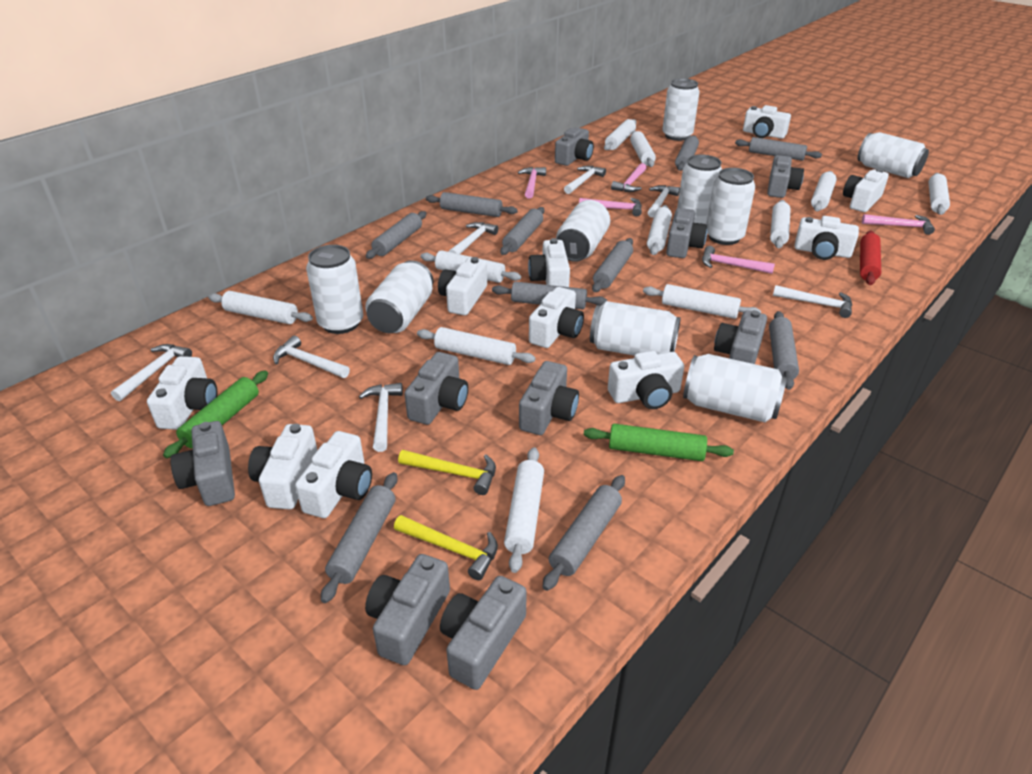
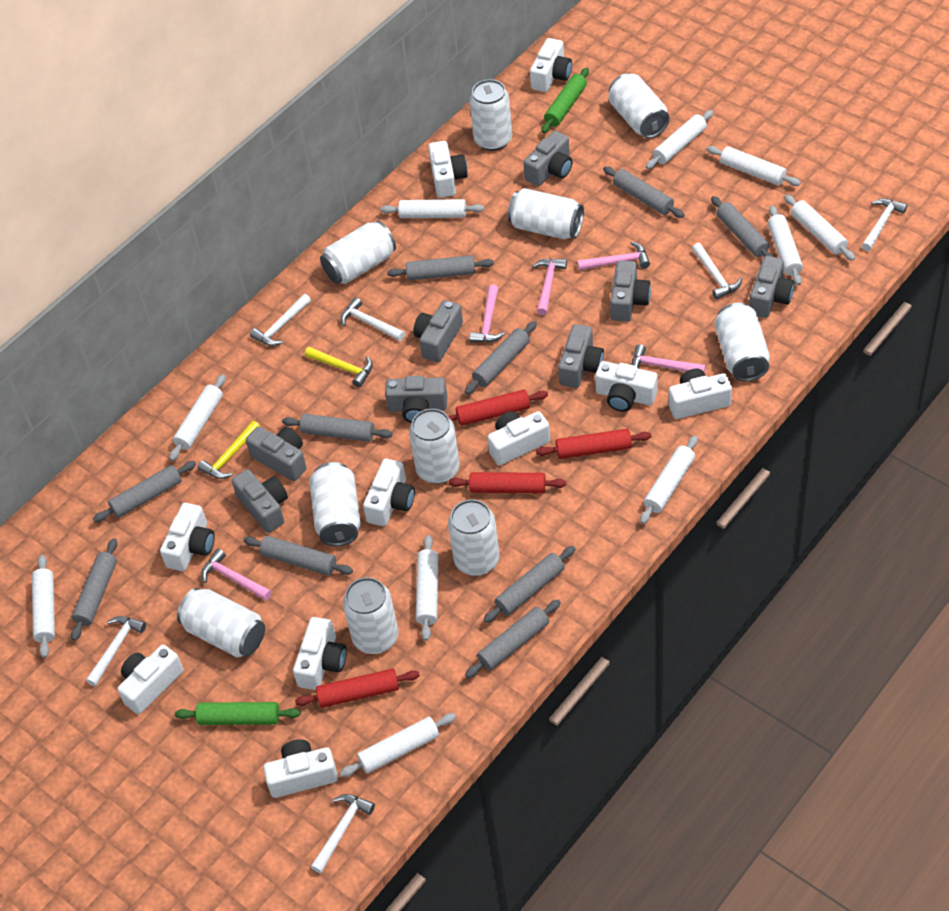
grey camera: 9 -> 8
red rolling pin: 1 -> 4
white can: 9 -> 10
white hammer: 7 -> 6
white rolling pin: 11 -> 10

